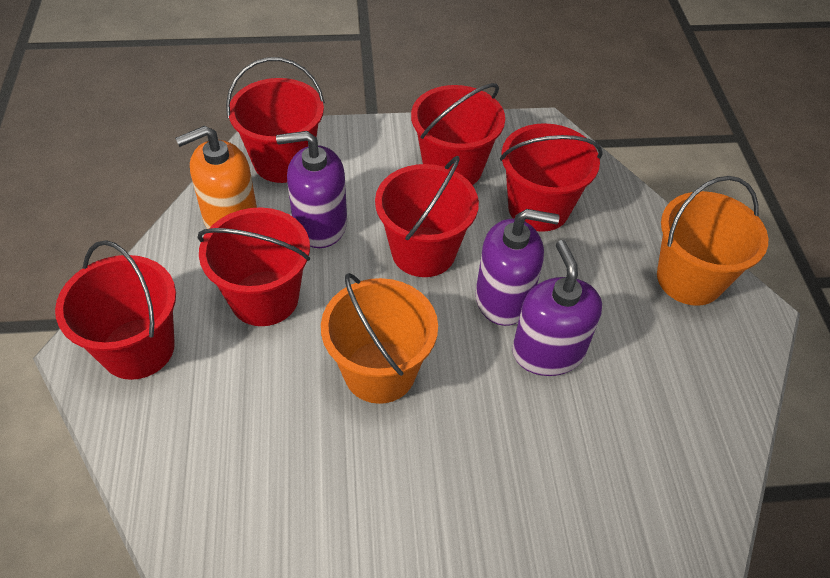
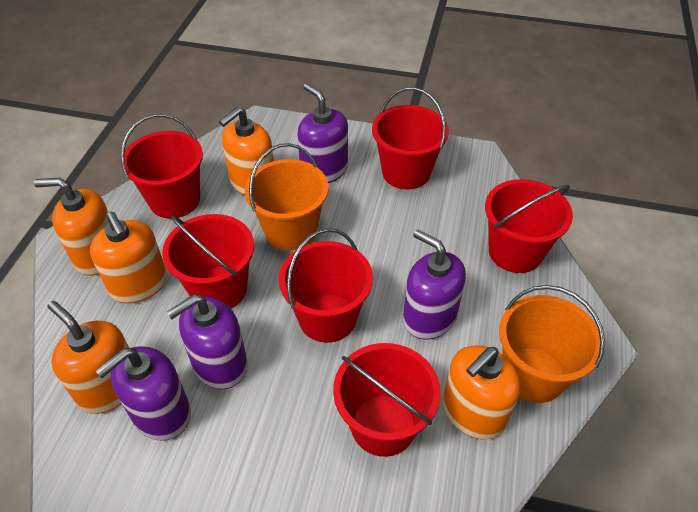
orange soap dispenser: 1 -> 5
purple soap dispenser: 3 -> 4

